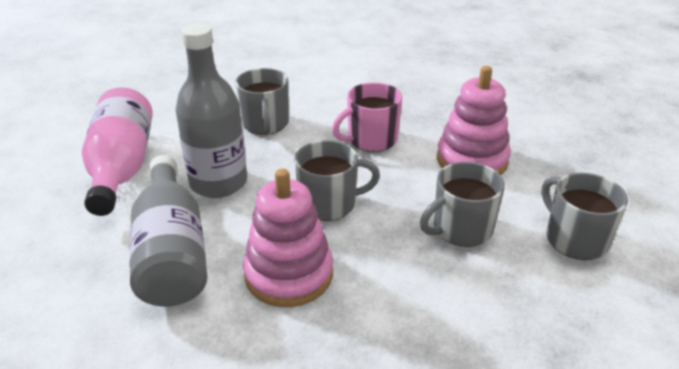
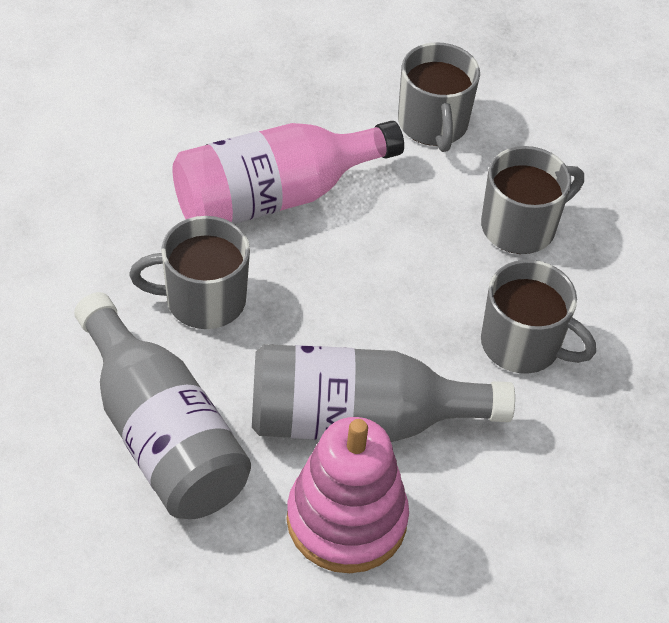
pink mug: 1 -> 0
pink stacking toy: 2 -> 1

